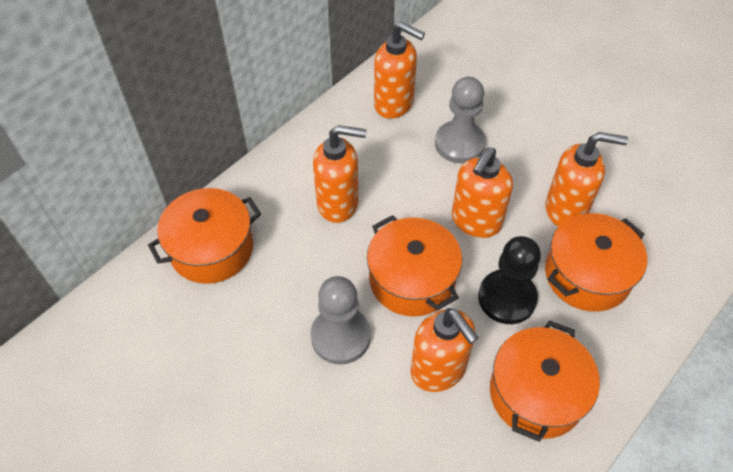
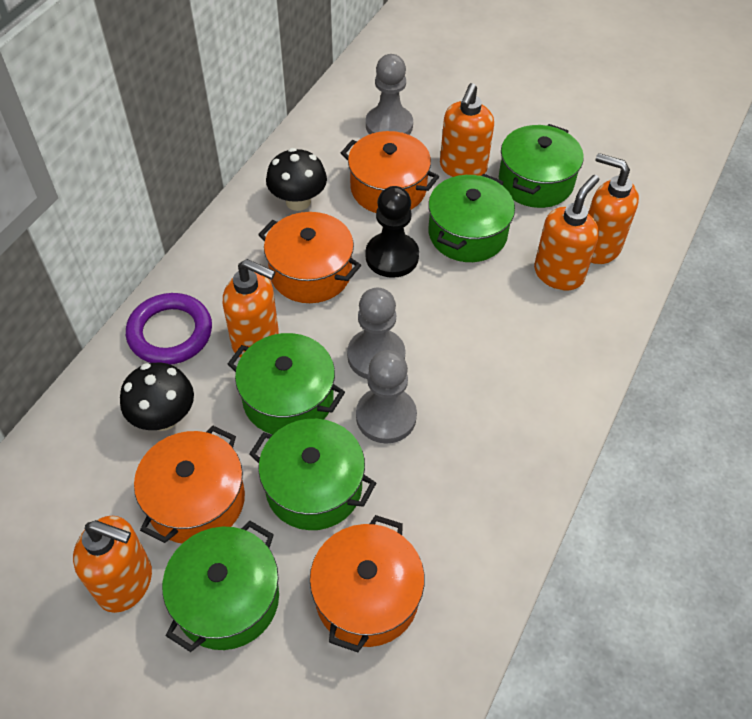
black mushroom: 0 -> 2
green pot: 0 -> 5
grey pawn: 2 -> 3
purple ring: 0 -> 1

